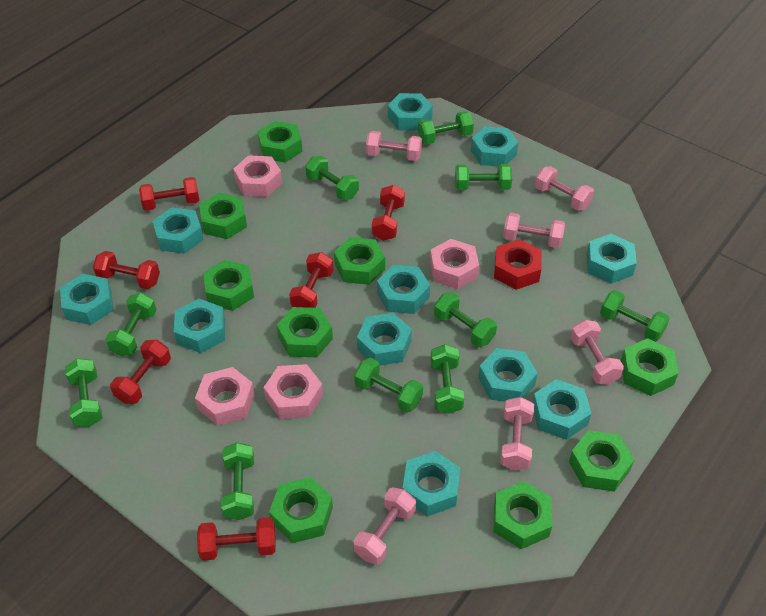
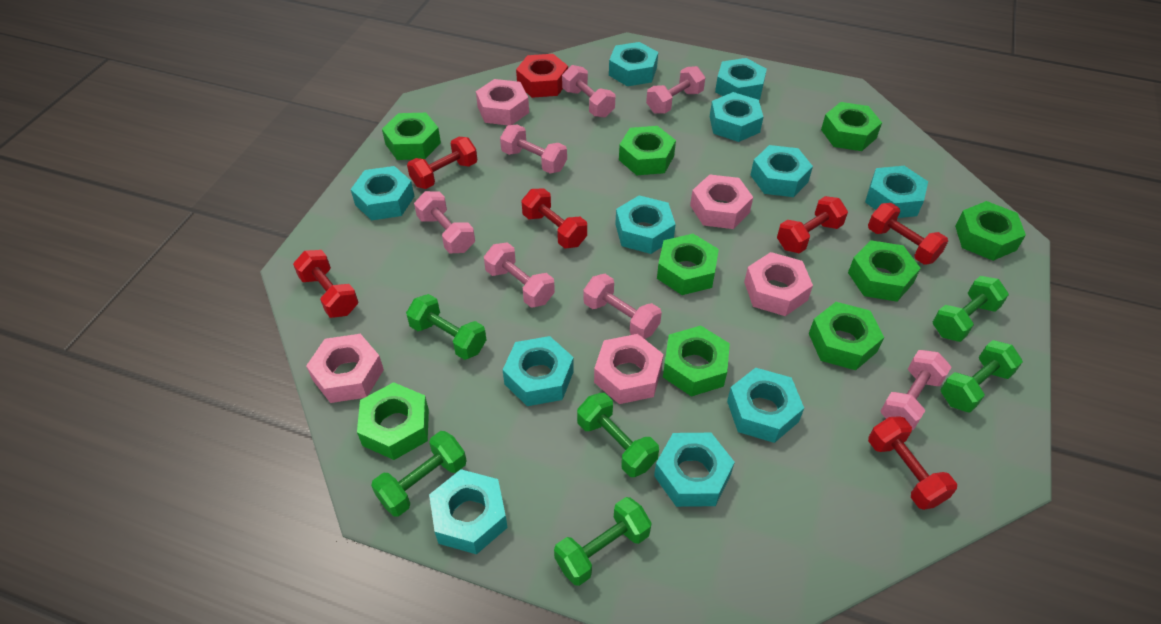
green dumbbell: 10 -> 6
pink dumbbell: 6 -> 7
pink nut: 4 -> 5

